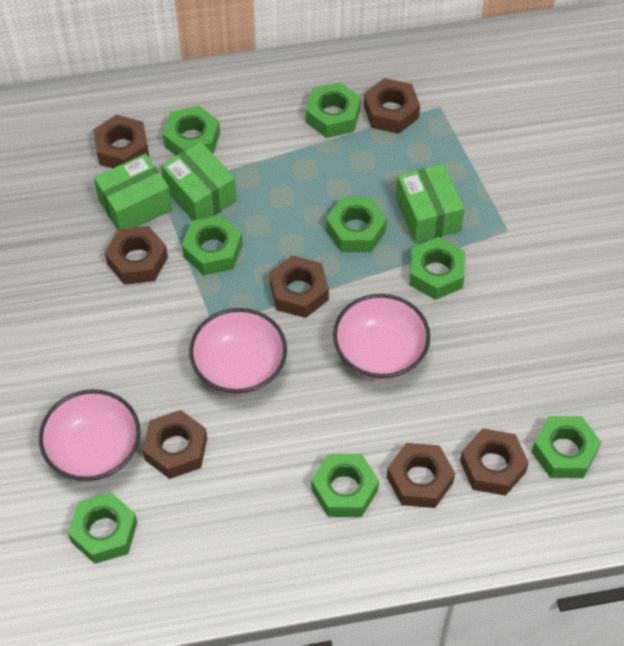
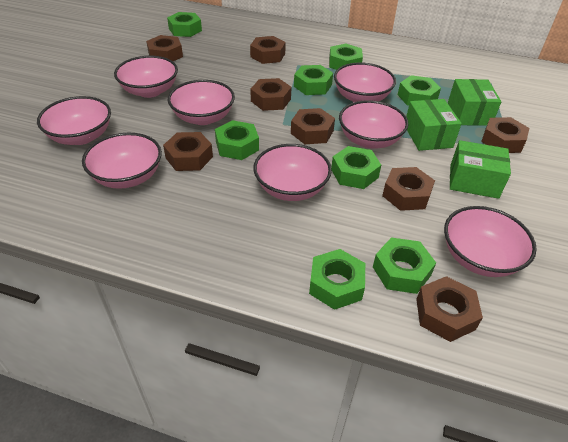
brown nut: 7 -> 8
pink bowl: 3 -> 8

